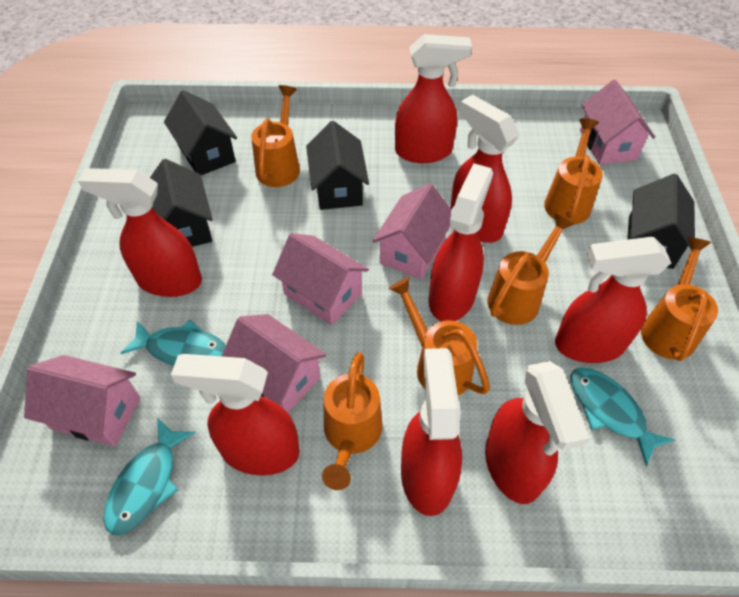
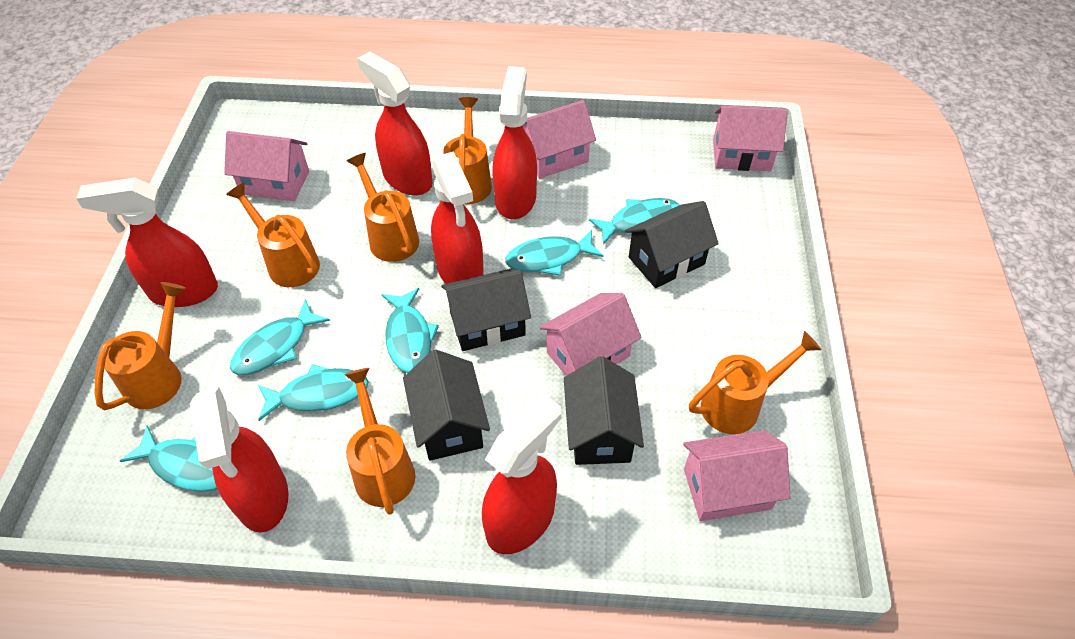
red spray bottle: 8 -> 6
turquoise fish: 3 -> 6

